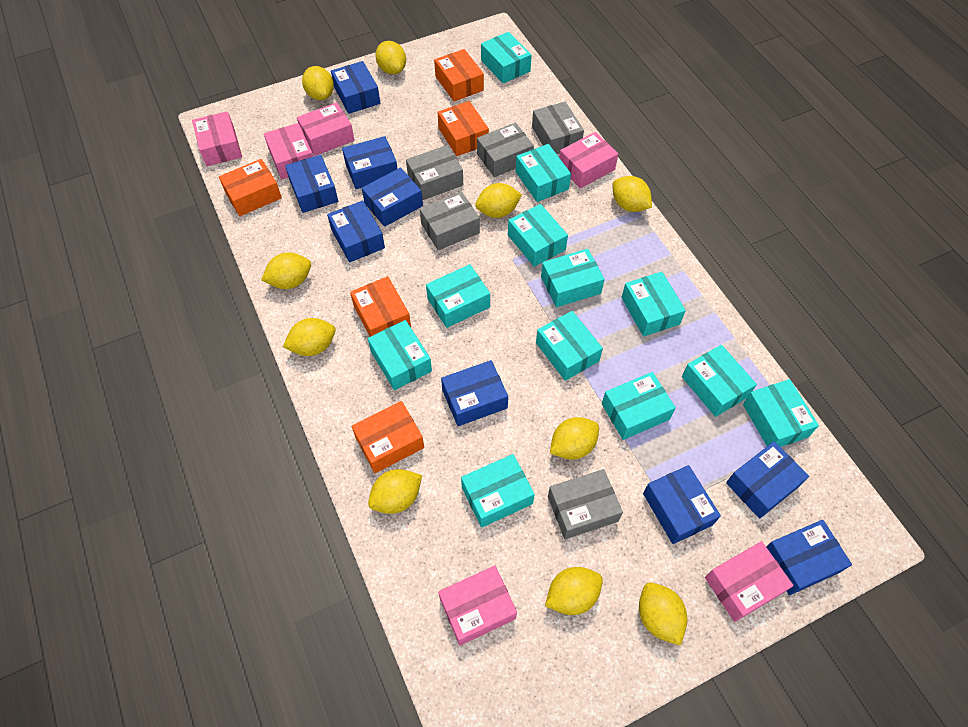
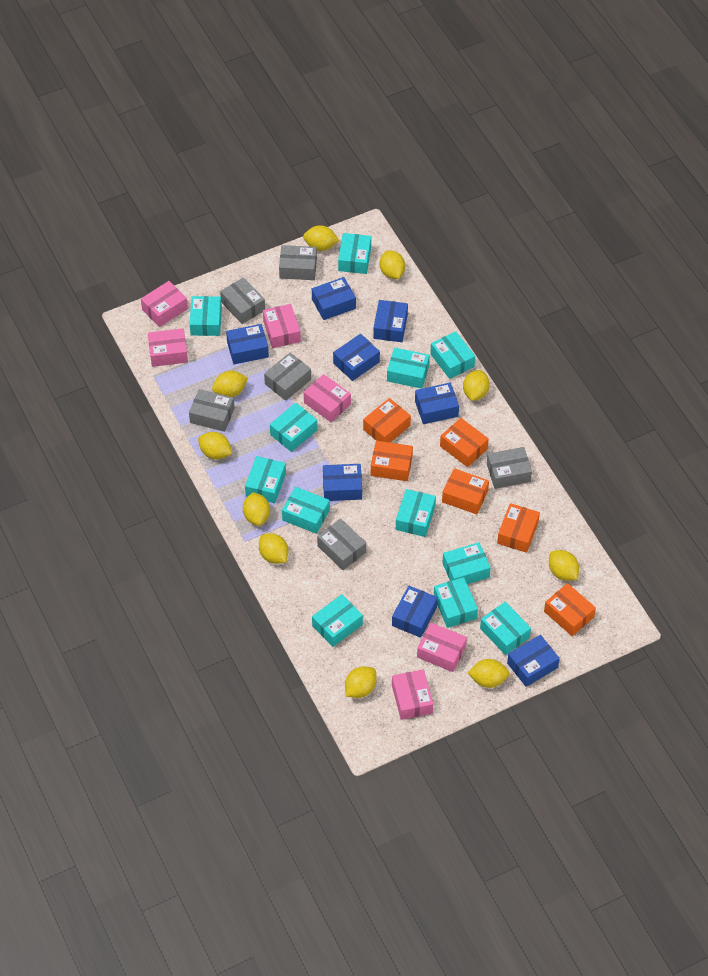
blue box: 9 -> 8
grey box: 5 -> 6
orange box: 5 -> 6

